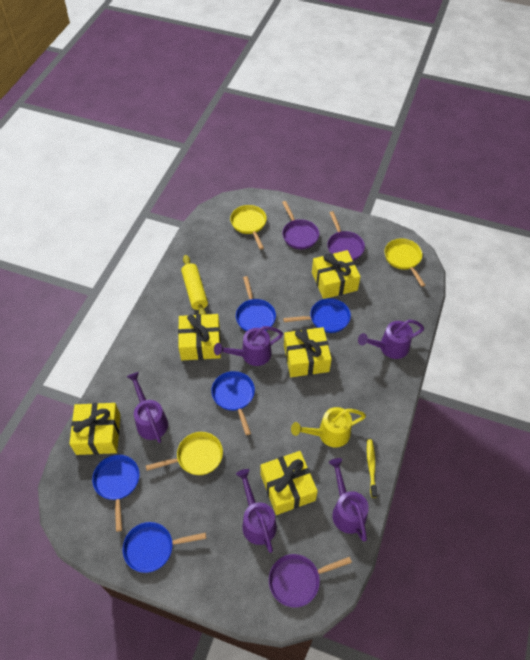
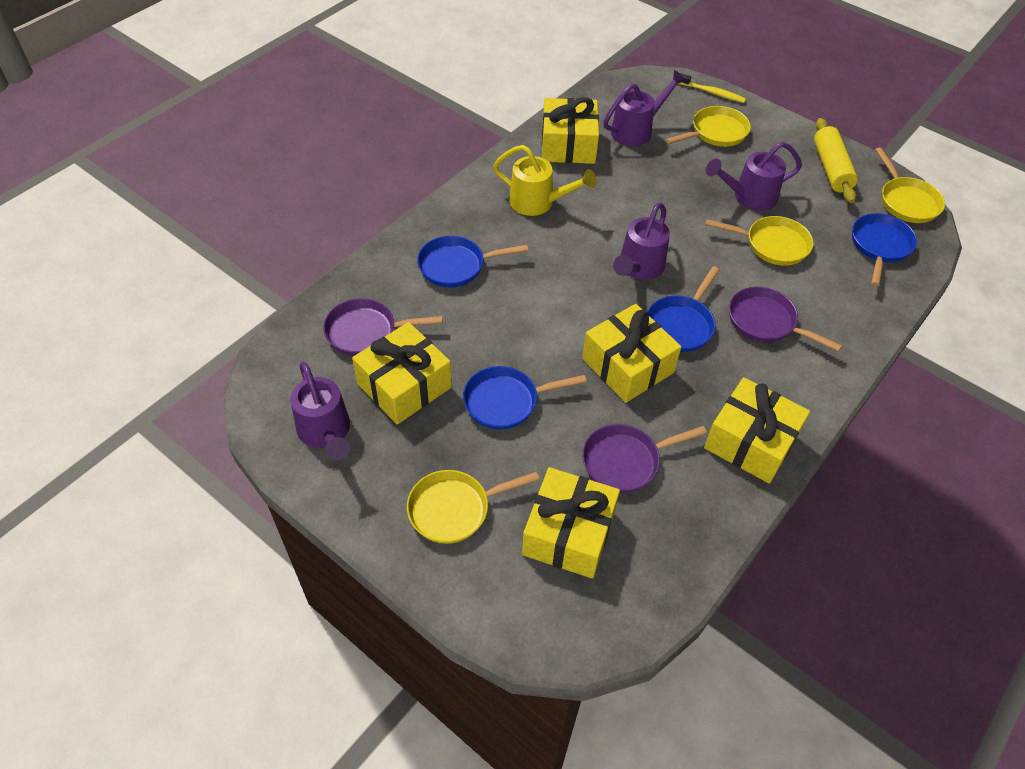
blue pan: 5 -> 4
purple watering can: 5 -> 4
yellow pan: 3 -> 4

